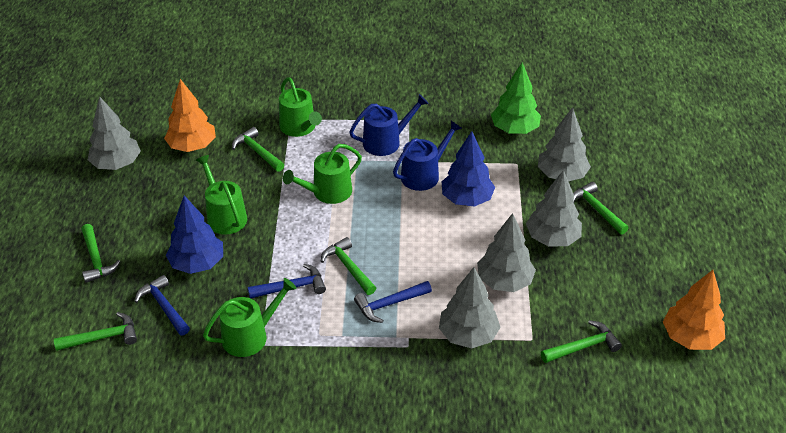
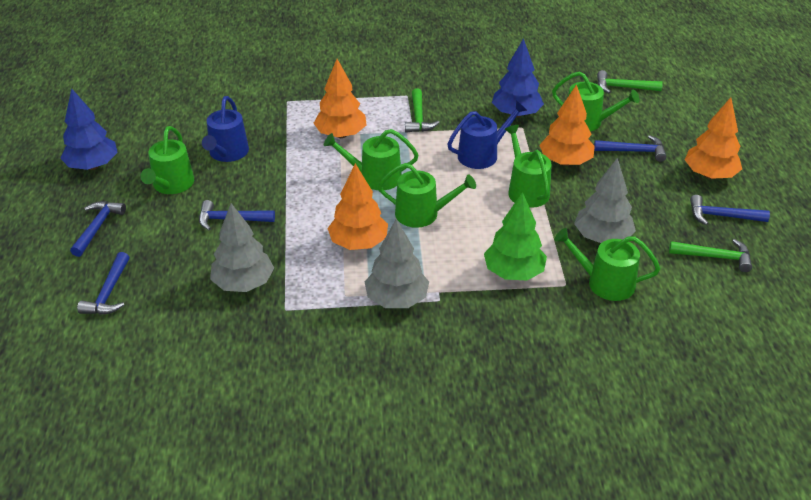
blue hammer: 3 -> 5
green hammer: 6 -> 3
green watering can: 4 -> 6
grey tree: 5 -> 3
orange tree: 2 -> 4

